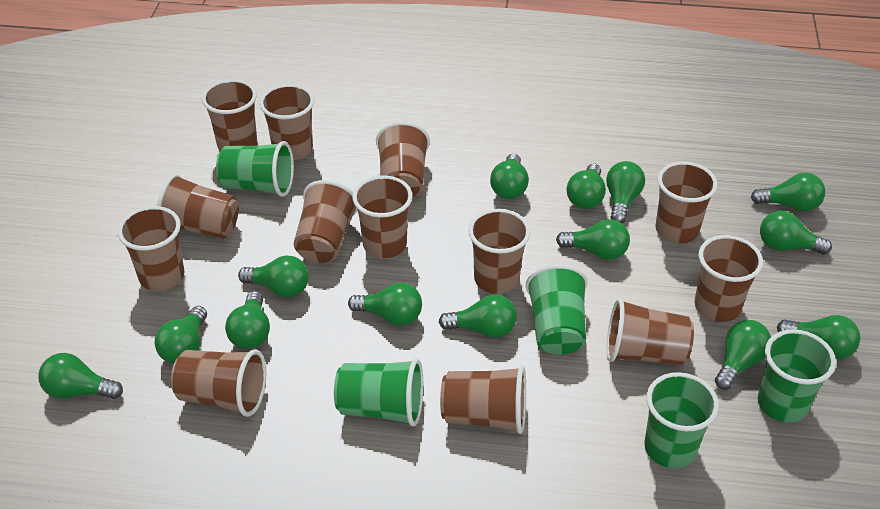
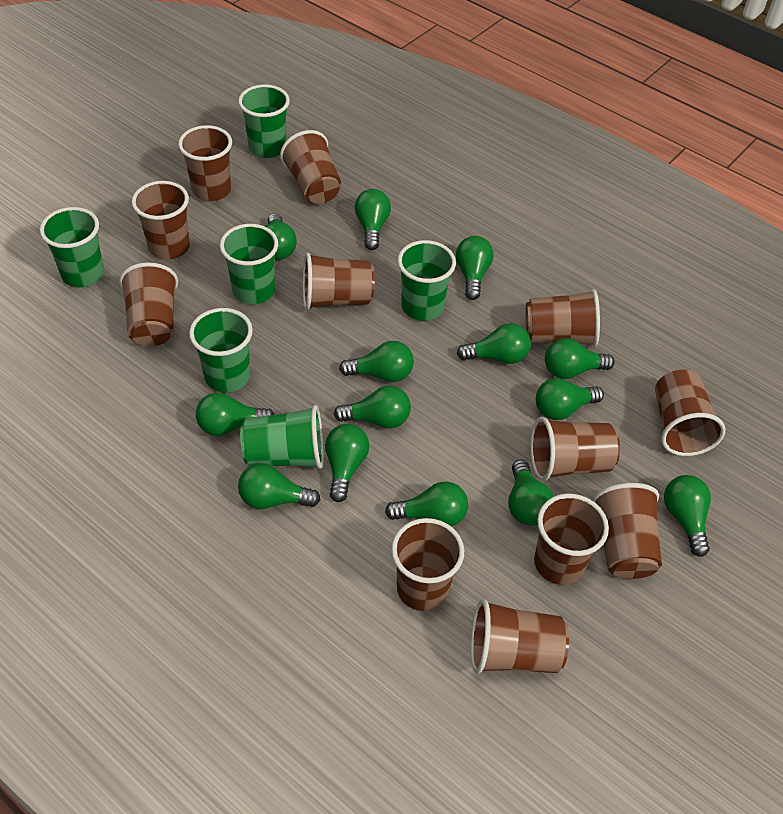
brown cup: 13 -> 12
green cup: 5 -> 6

